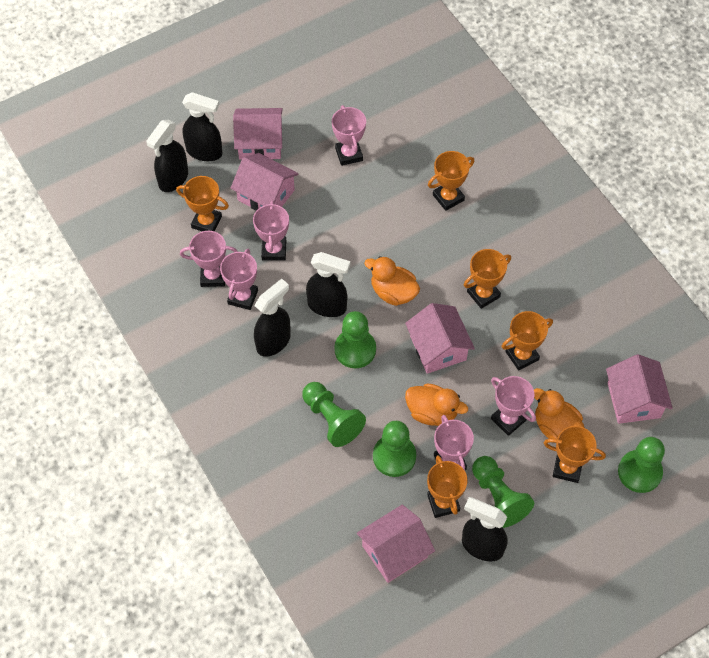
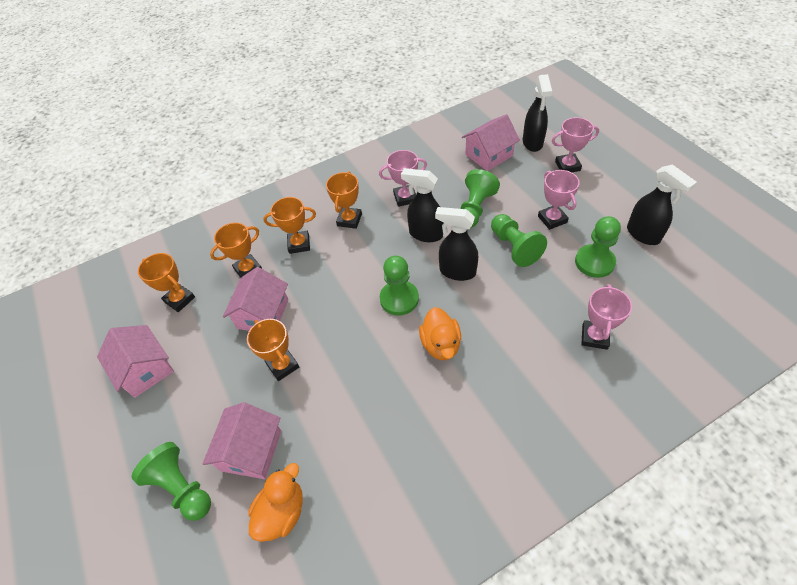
black spray bottle: 5 -> 4
orange duck: 3 -> 2
orange trophy: 6 -> 5
pink house: 5 -> 4
pink trophy: 6 -> 4

